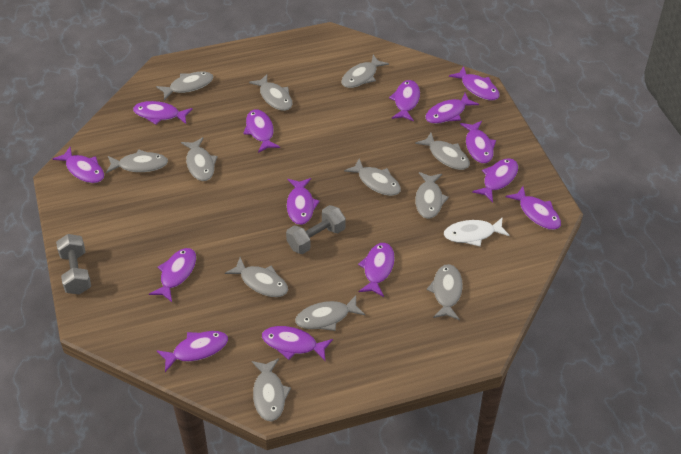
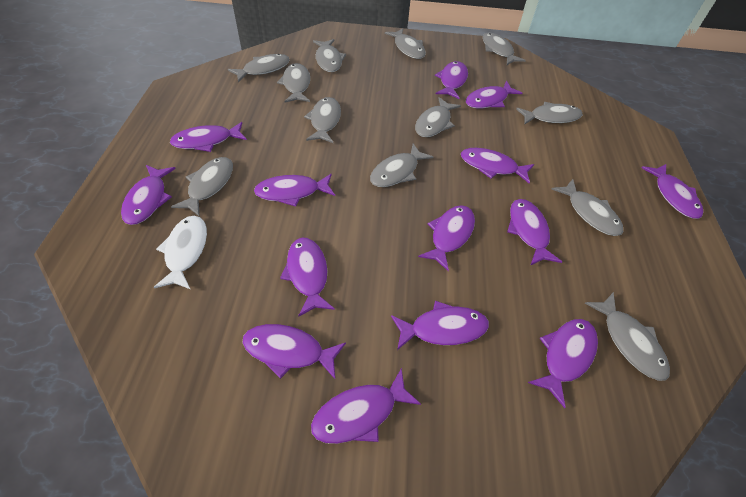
grey dumbbell: 2 -> 0

